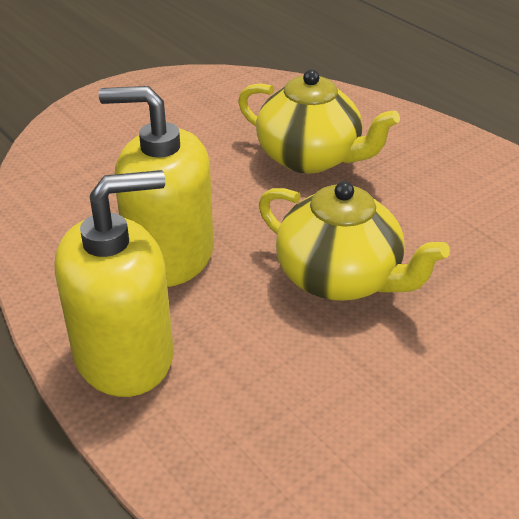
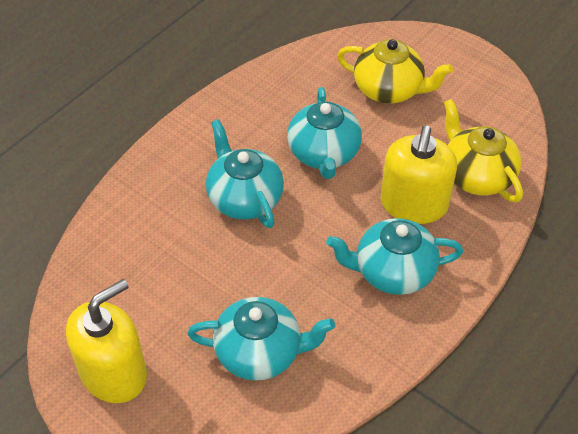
turquoise teapot: 0 -> 4

